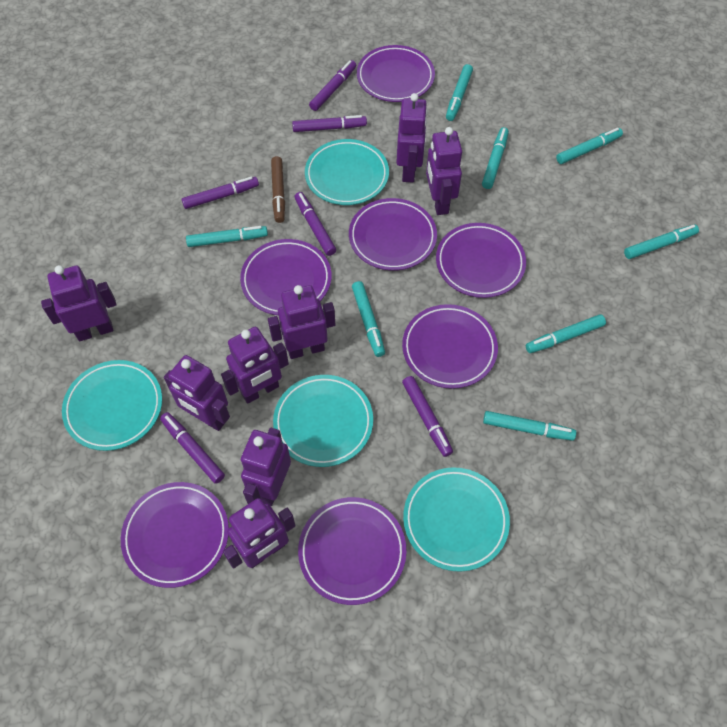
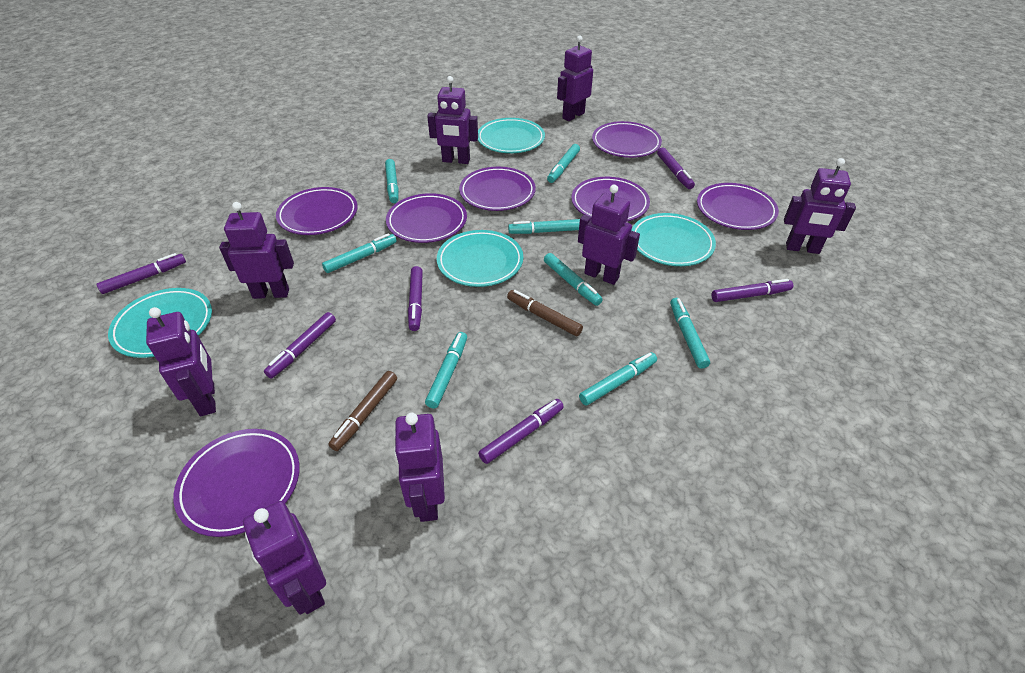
brown marker: 1 -> 2

